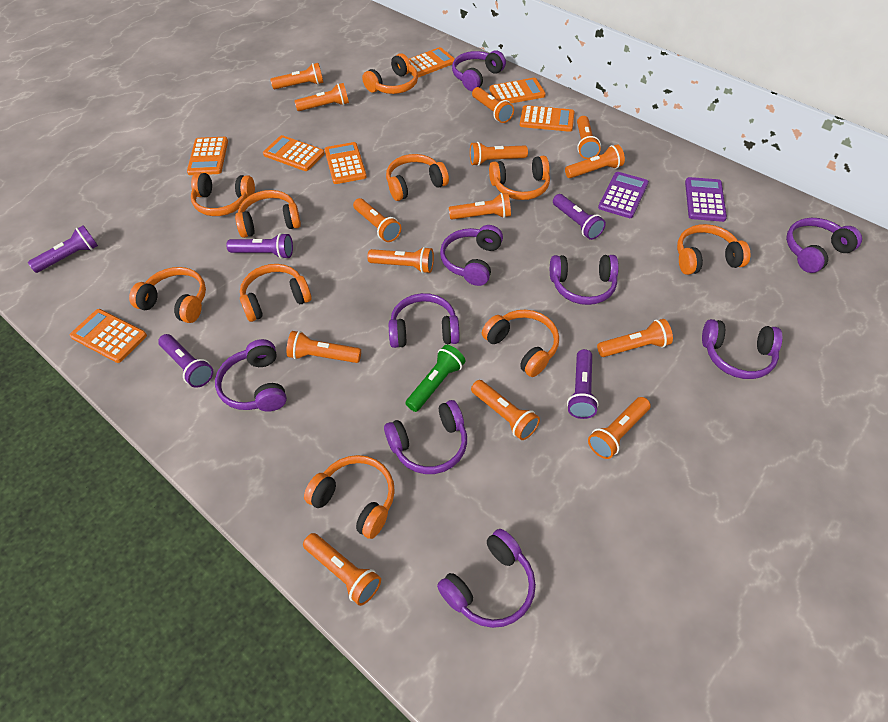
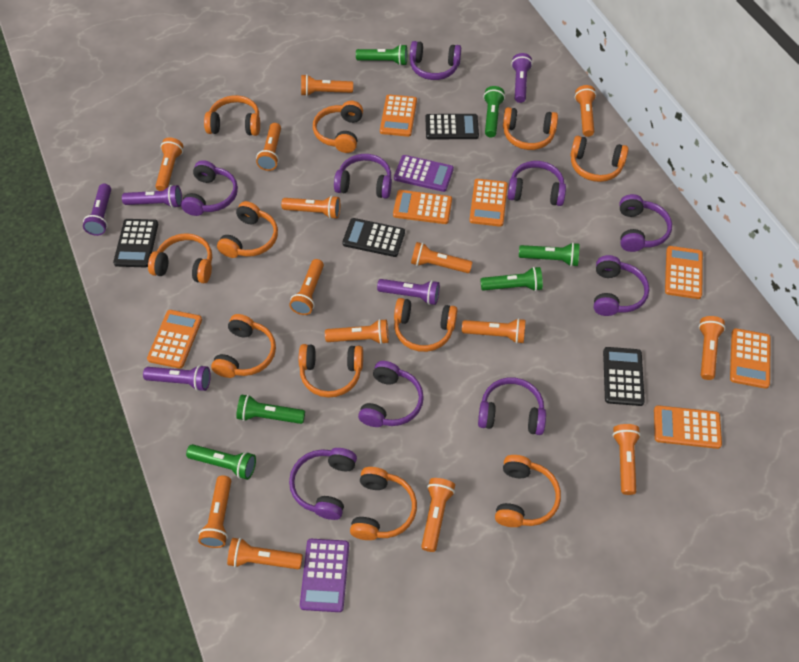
black calculator: 0 -> 4
green flashlight: 1 -> 6
orange headphones: 10 -> 11

